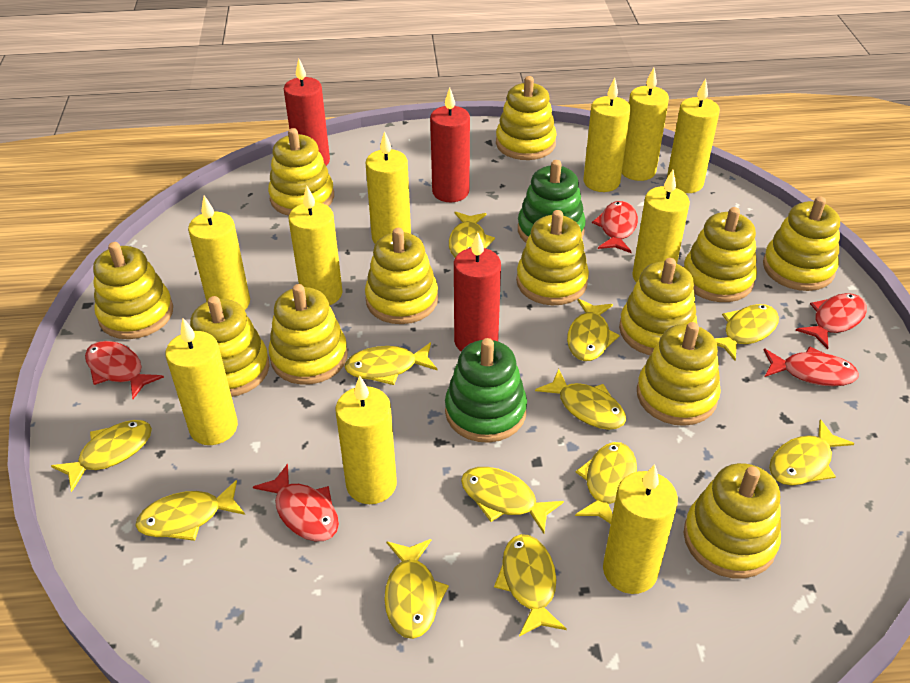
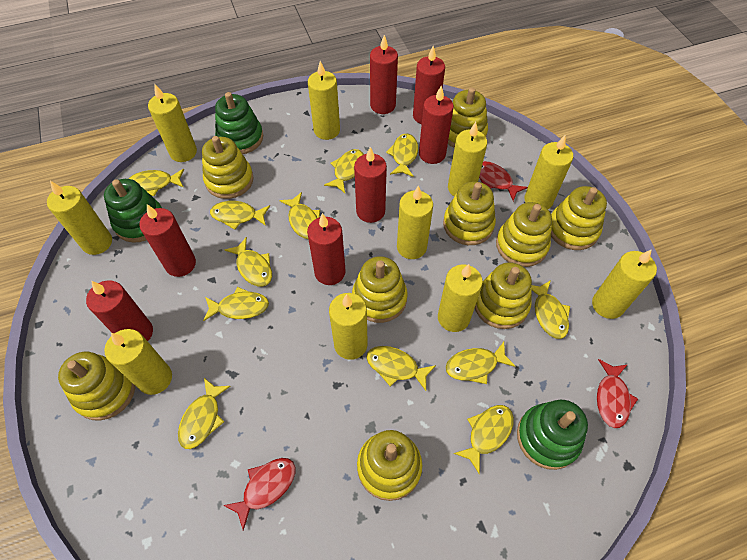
green stacking toy: 2 -> 3
red candle: 3 -> 7
red fish: 5 -> 3
yellow stacking toy: 12 -> 9

